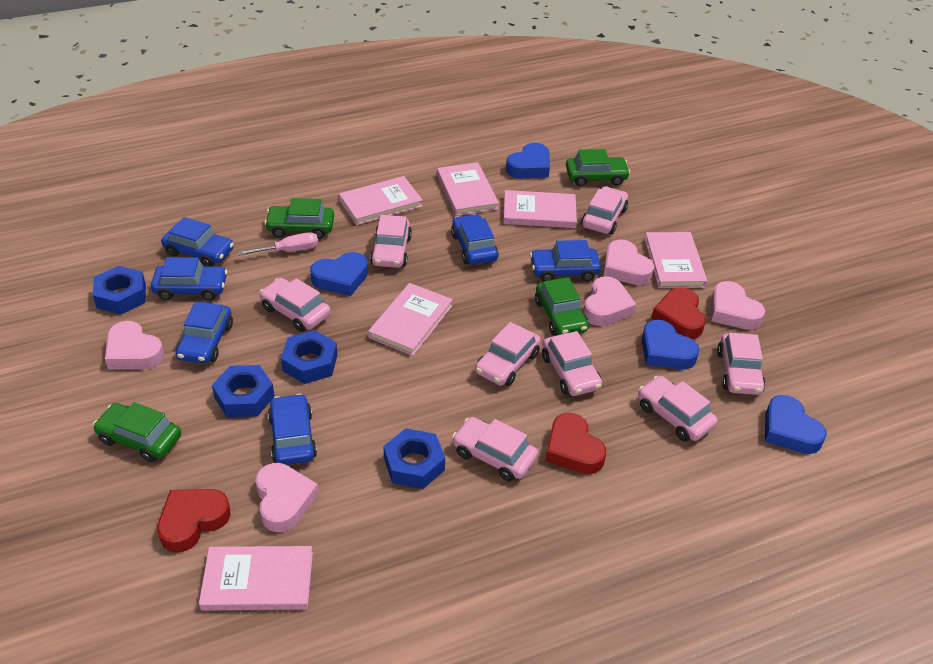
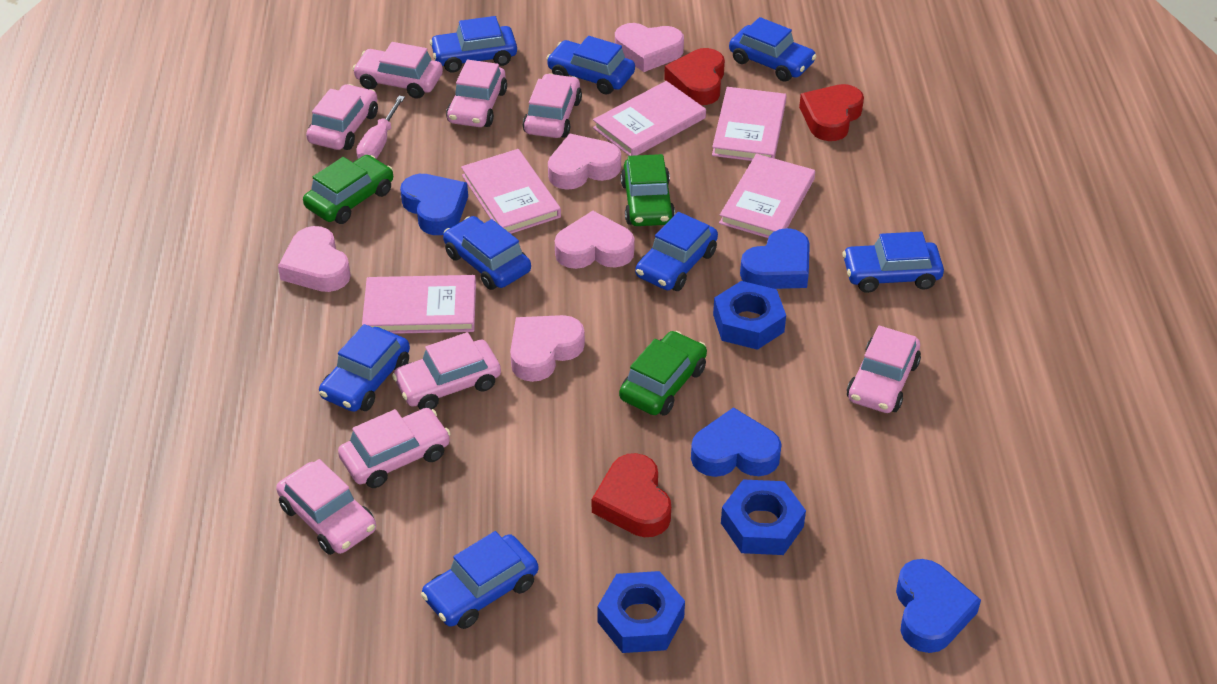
blue car: 6 -> 8
blue nut: 4 -> 3
green car: 4 -> 3
pink book: 6 -> 5

